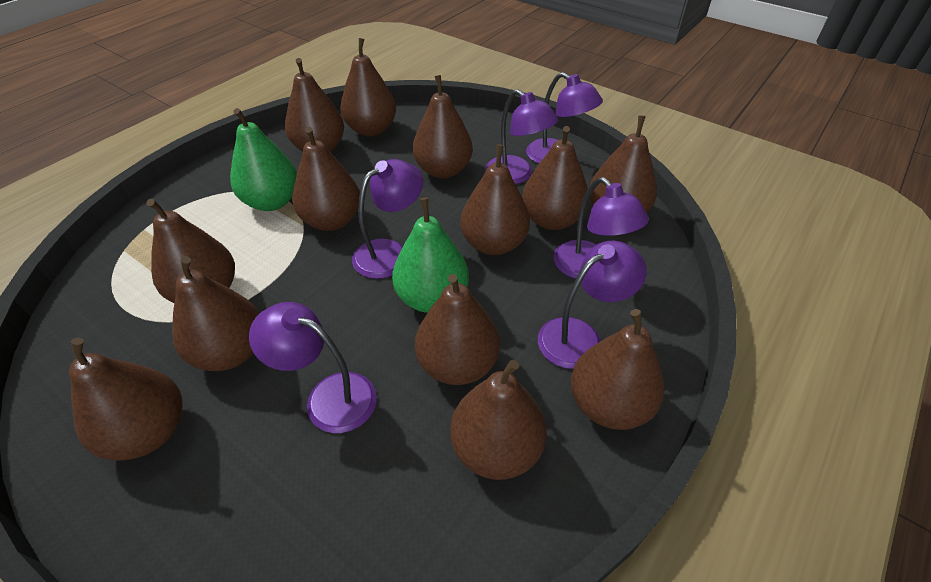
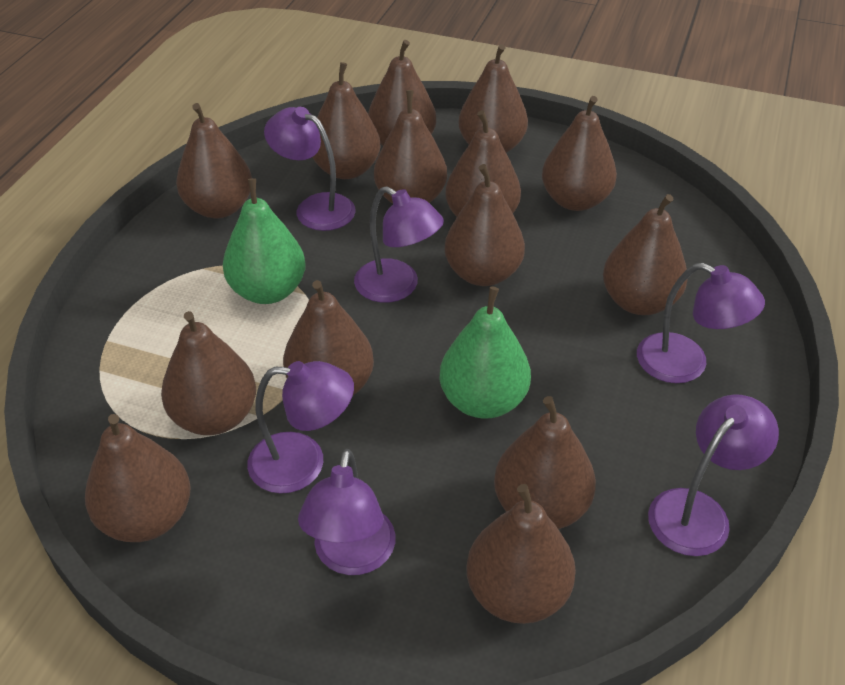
brown pear: 13 -> 14

